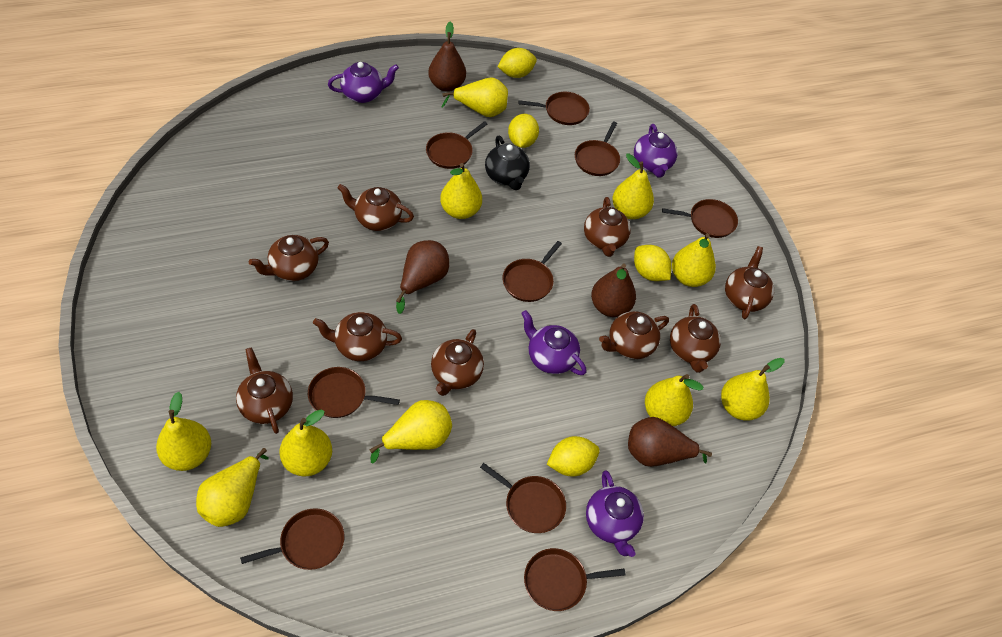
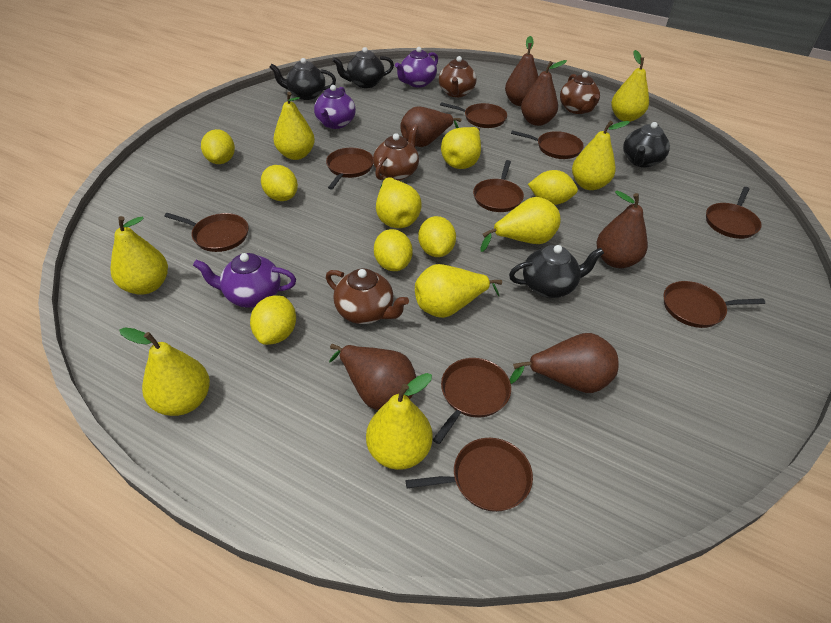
black teapot: 1 -> 4
brown pear: 4 -> 6
brown teapot: 9 -> 4
purple teapot: 4 -> 3
yellow lemon: 4 -> 6

